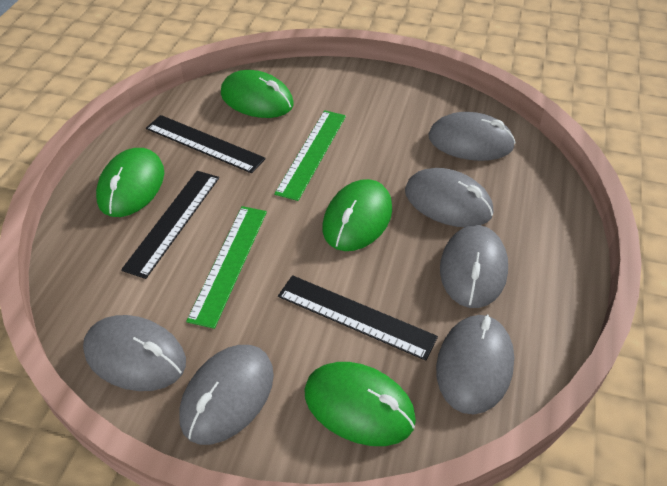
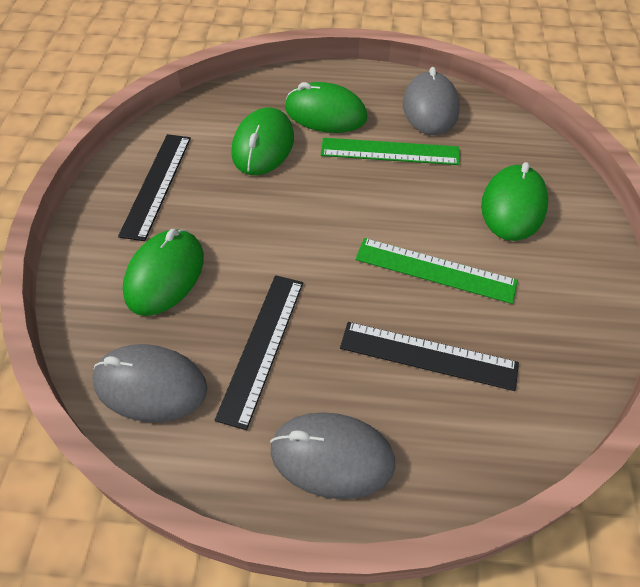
grey mouse: 6 -> 3

